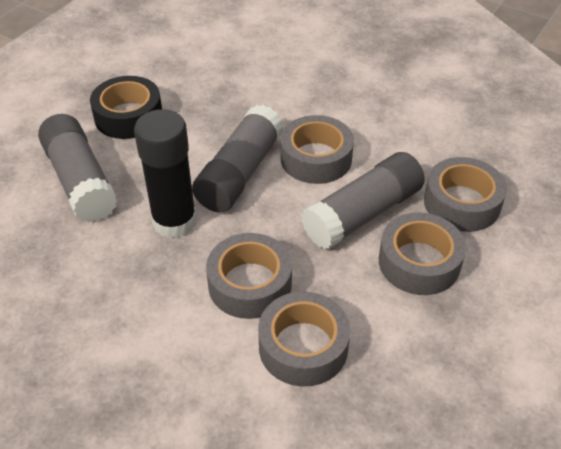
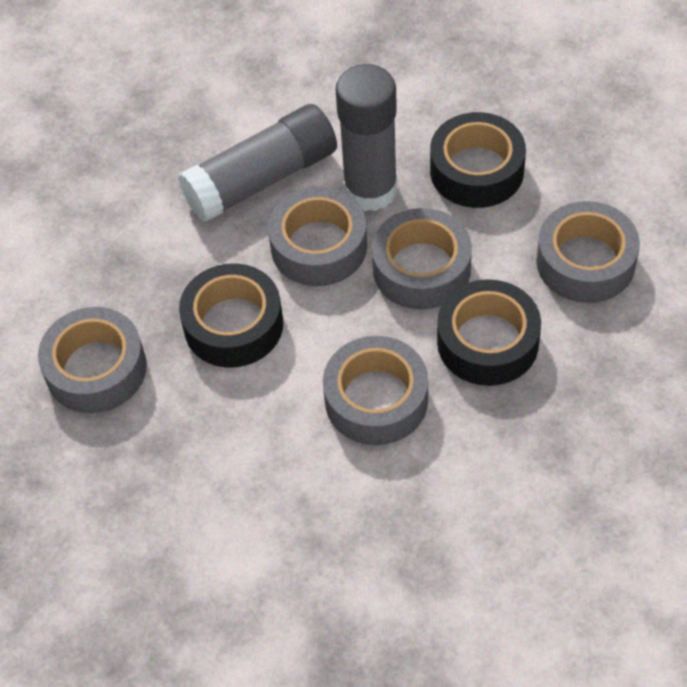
black glue stick: 1 -> 0
black tape: 1 -> 3
grey glue stick: 3 -> 2

